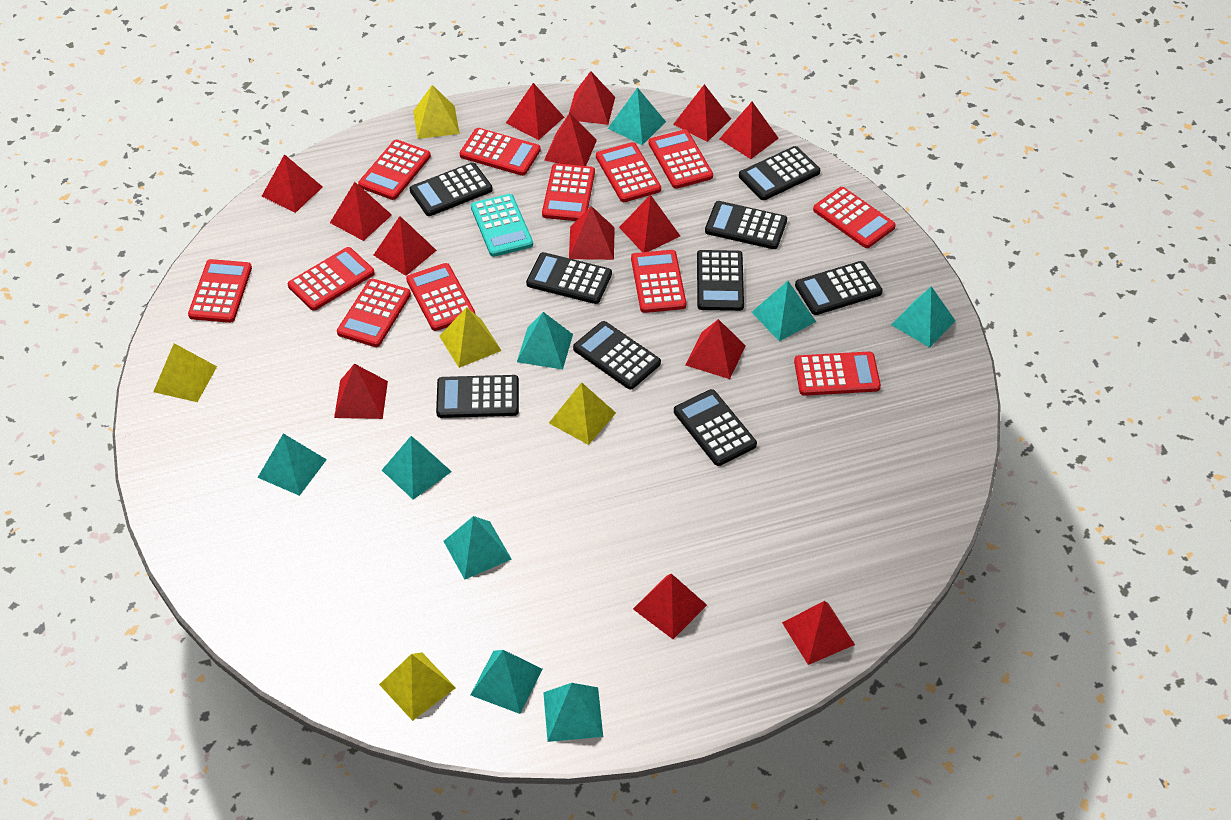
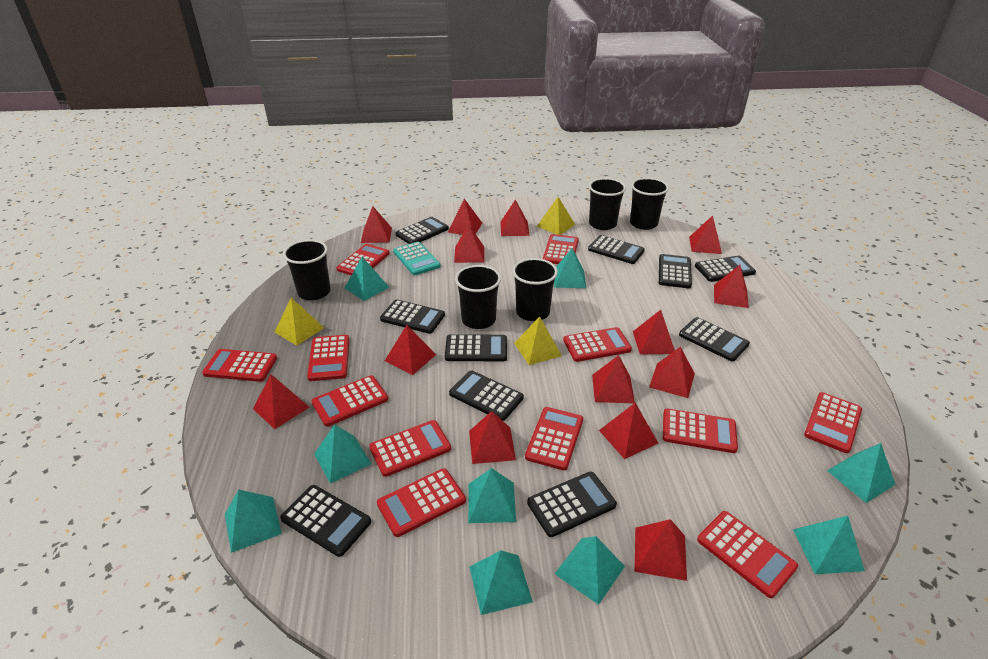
black calculator: 9 -> 10
black cup: 0 -> 5
yellow pyramid: 5 -> 3

